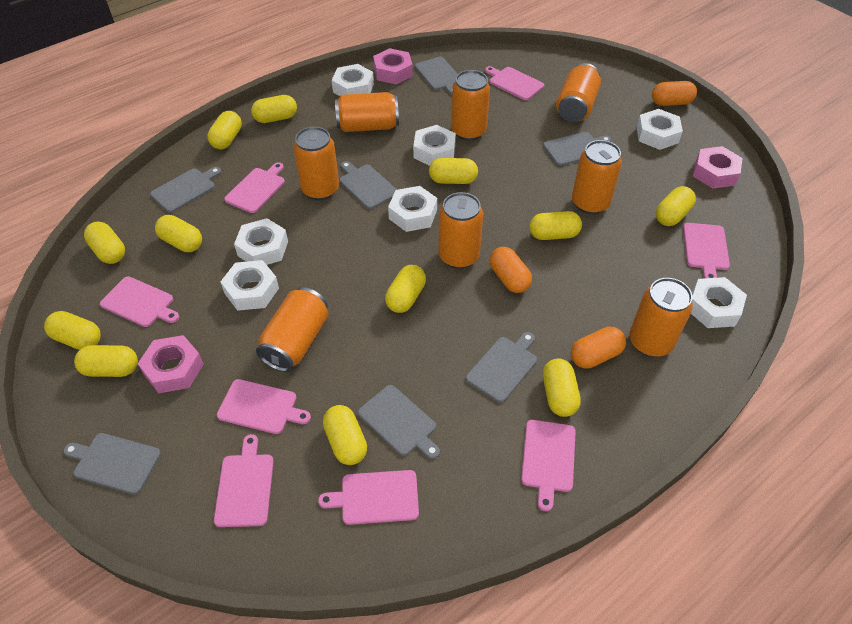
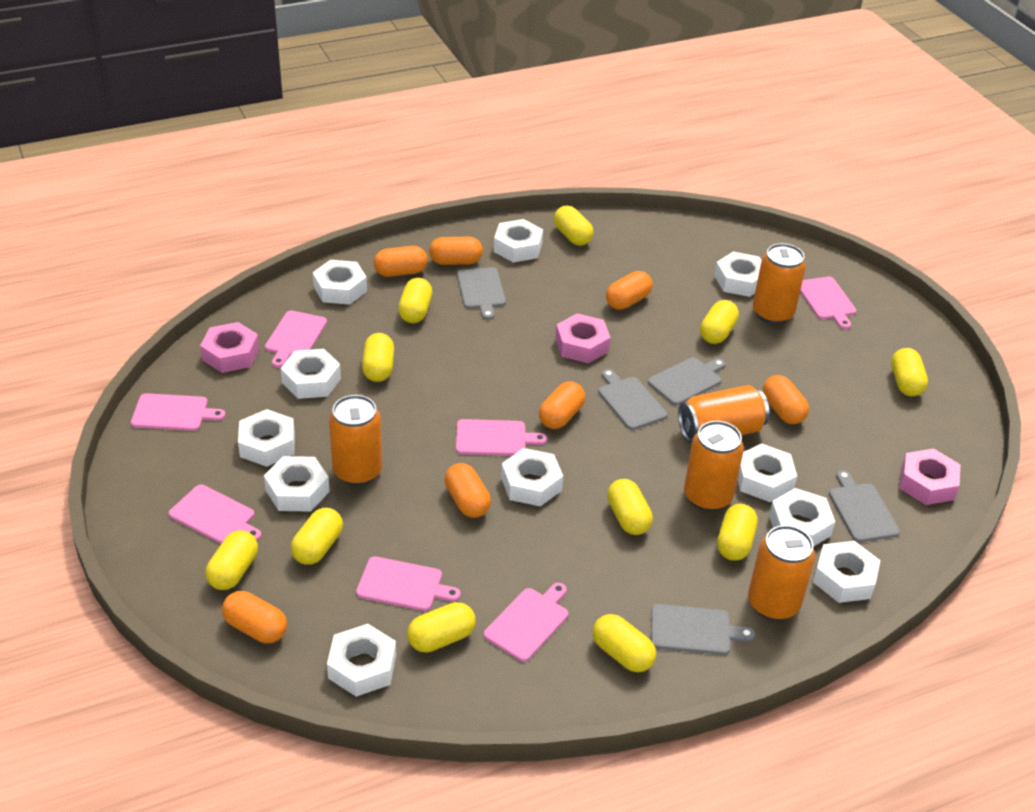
grey cutting board: 7 -> 5
orange can: 8 -> 5
orange capsule: 3 -> 7
pink cutting board: 8 -> 7
white nut: 7 -> 11
yellow capsule: 12 -> 11

